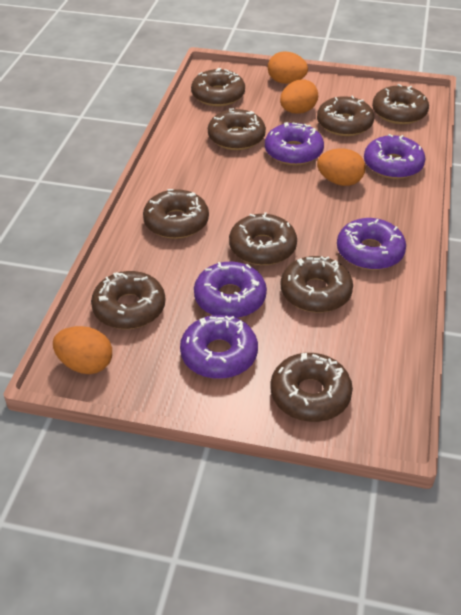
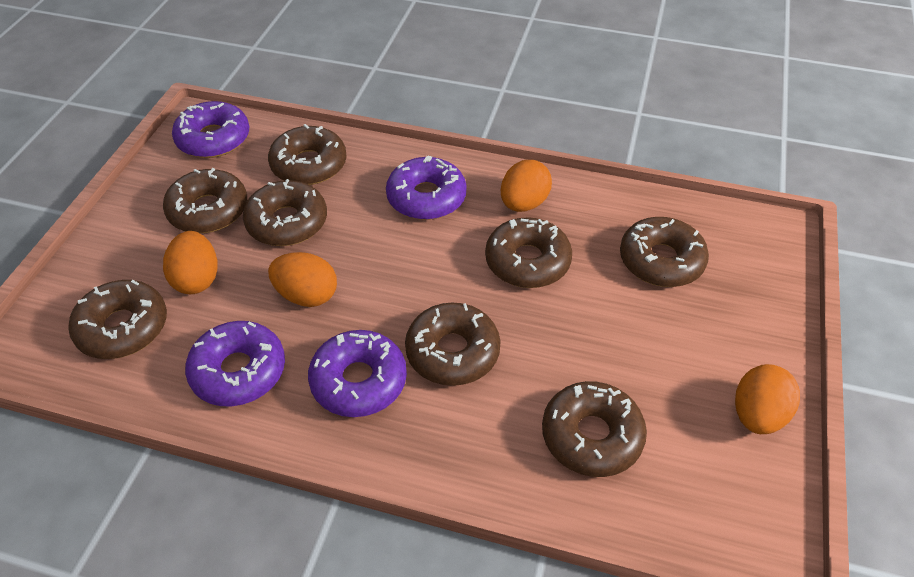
brown donut: 9 -> 8
purple donut: 5 -> 4

